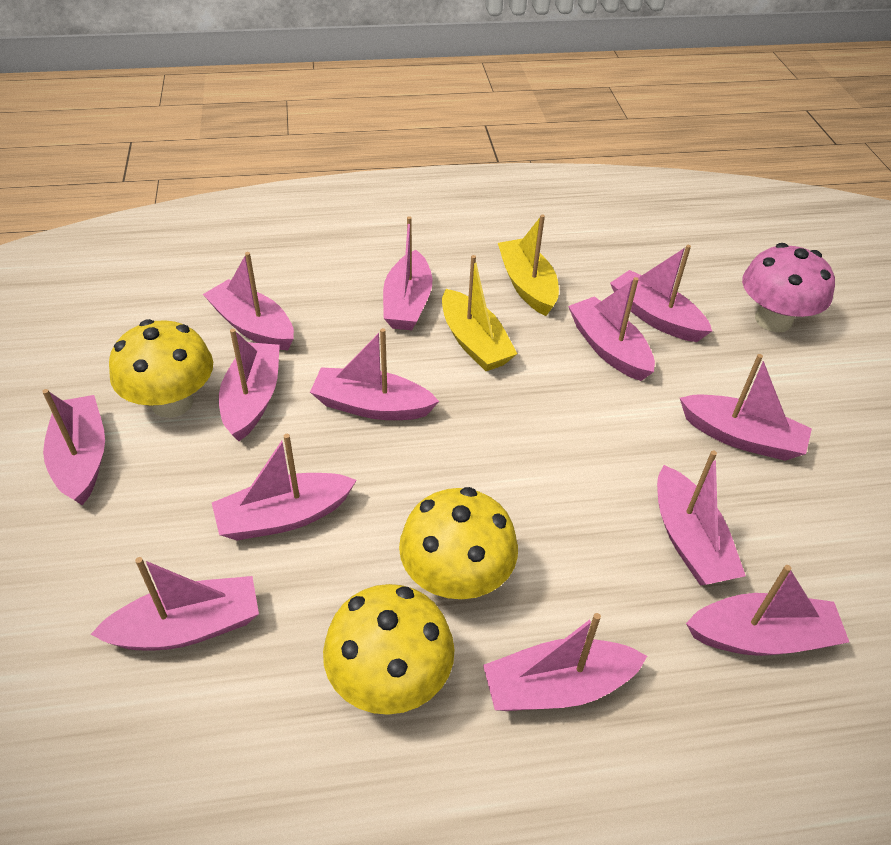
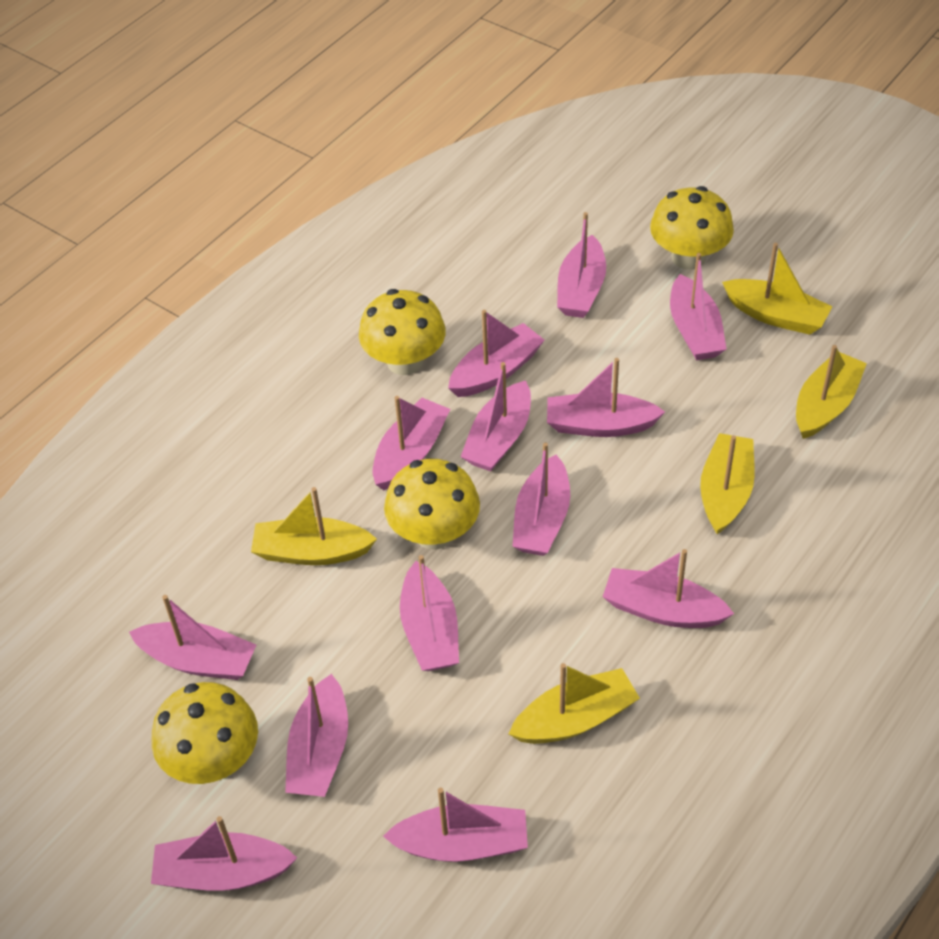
pink mushroom: 1 -> 0
yellow boat: 2 -> 5
yellow mushroom: 3 -> 4

